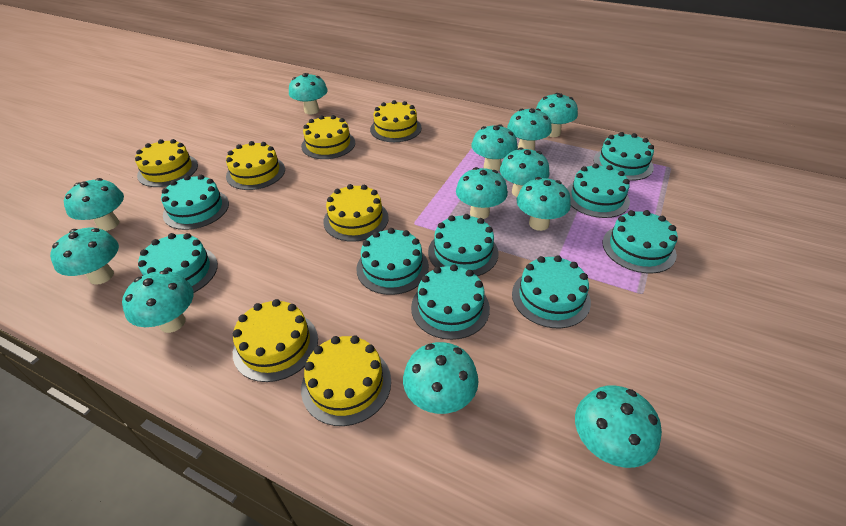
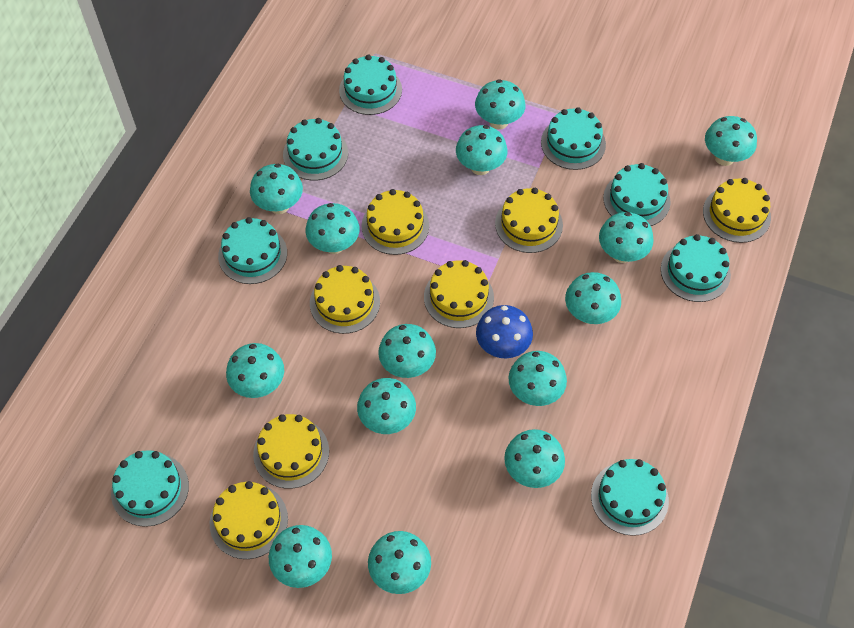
blue mushroom: 0 -> 1
turquoise cake: 9 -> 8
turquoise mushroom: 12 -> 14

